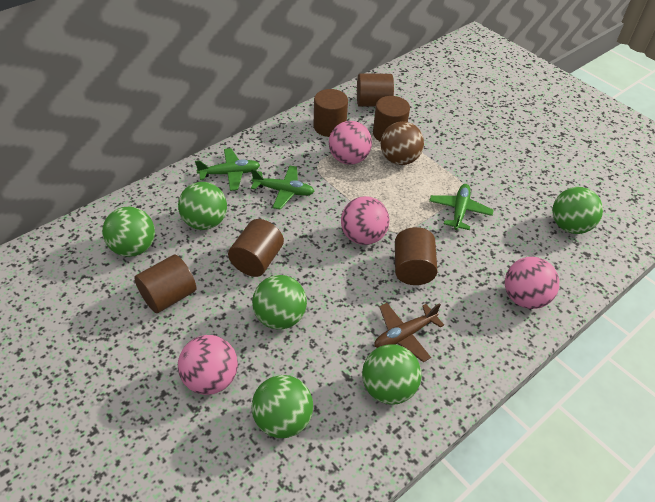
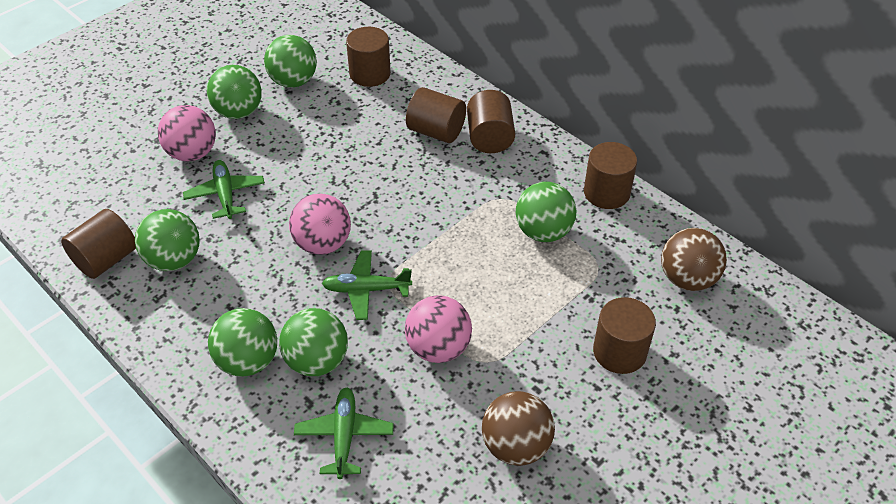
brown ball: 1 -> 2
brown plane: 1 -> 0
pink ball: 4 -> 3

